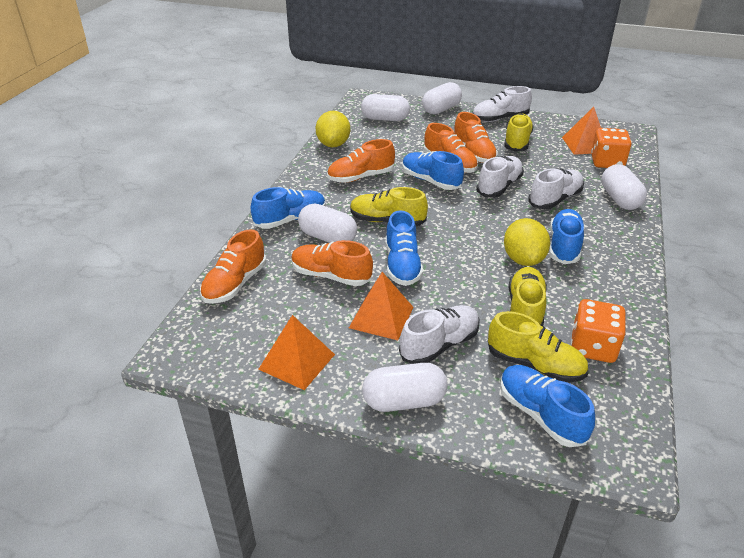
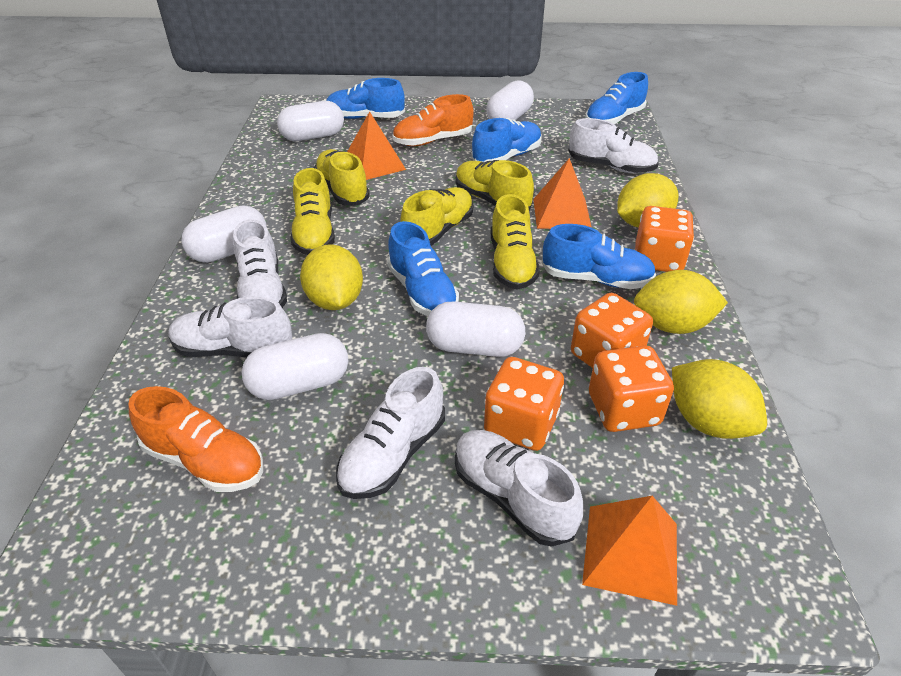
orange dice: 2 -> 4
orange shoe: 5 -> 2
white shoe: 4 -> 5
yellow lemon: 2 -> 4
yellow shoe: 4 -> 5

